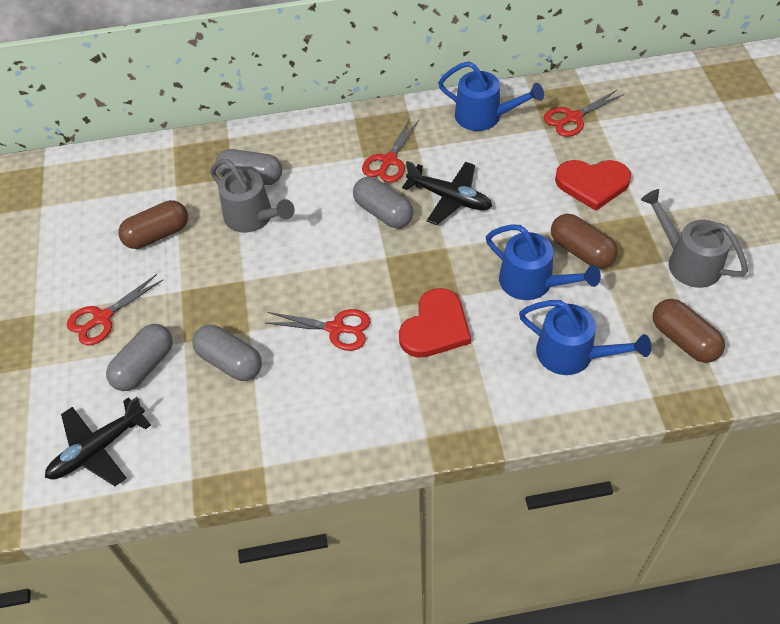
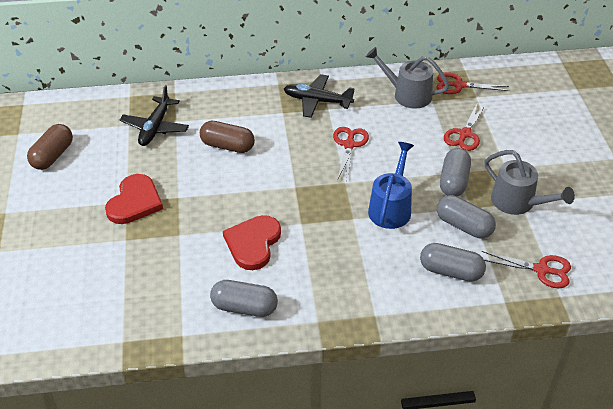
blue watering can: 3 -> 1
brown capsule: 3 -> 2

